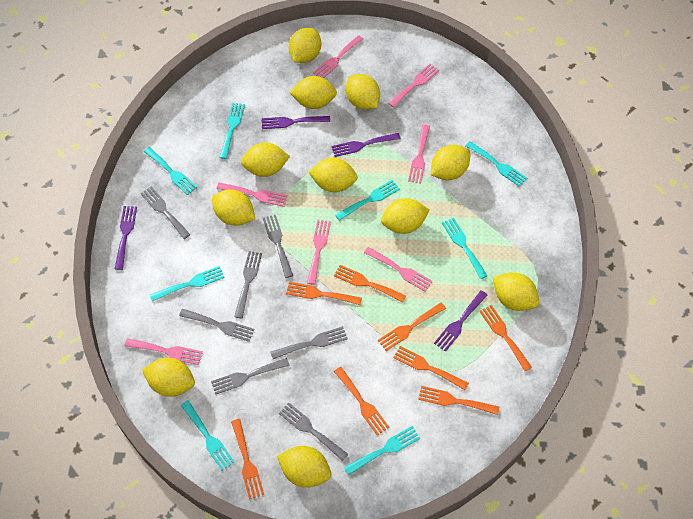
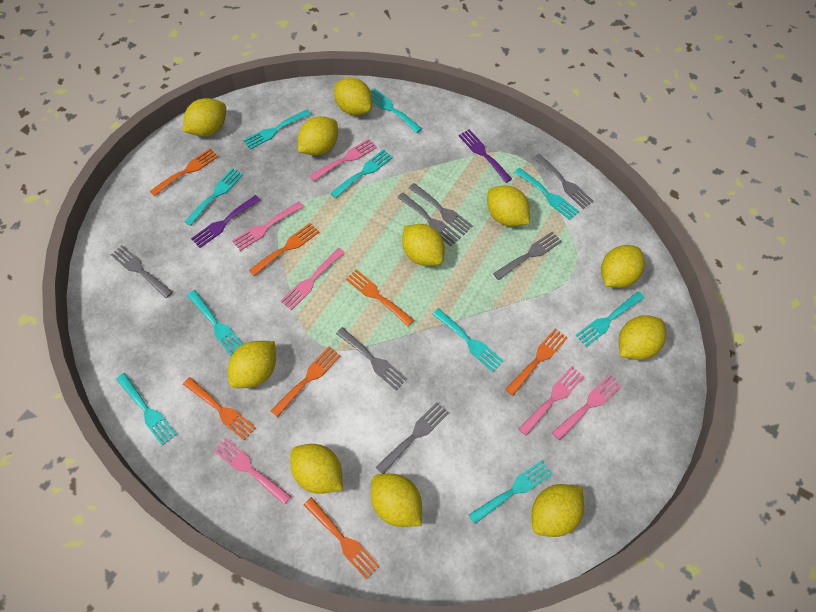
orange fork: 8 -> 7
pink fork: 7 -> 6
purple fork: 4 -> 2
turquoise fork: 8 -> 10

